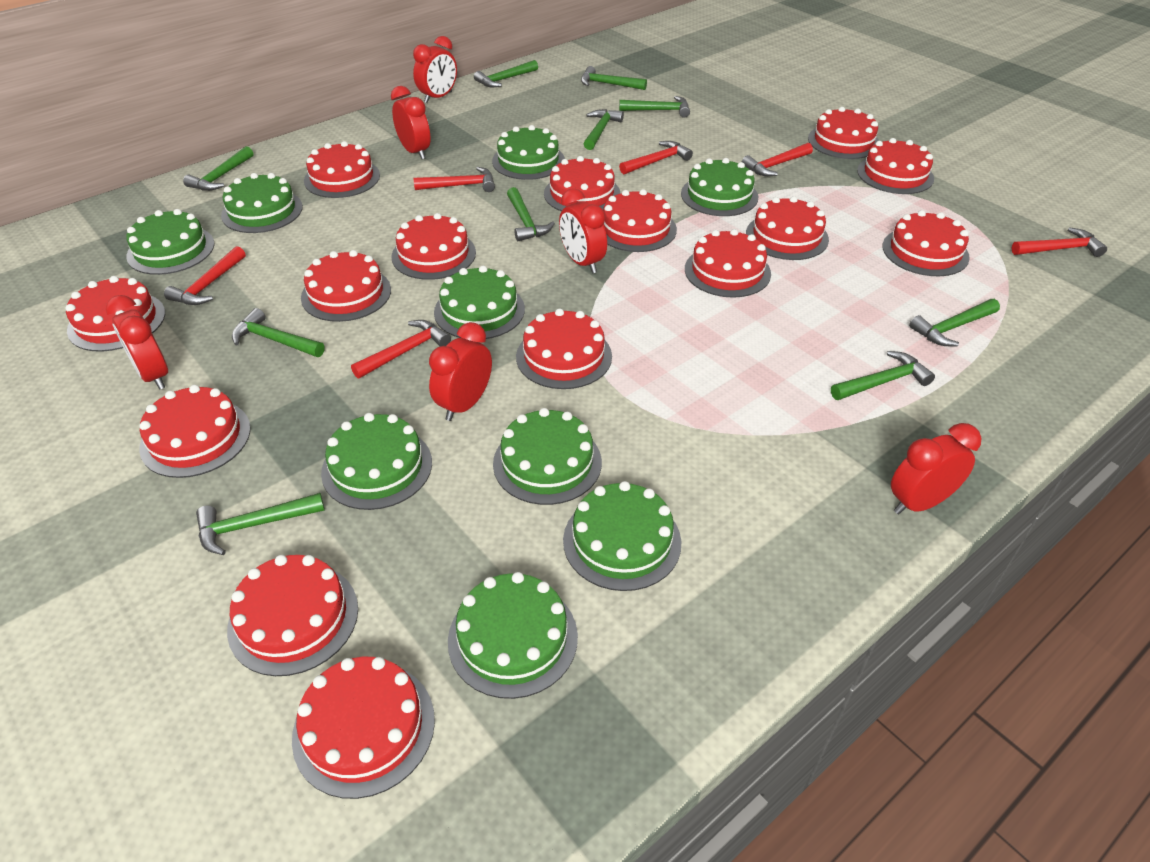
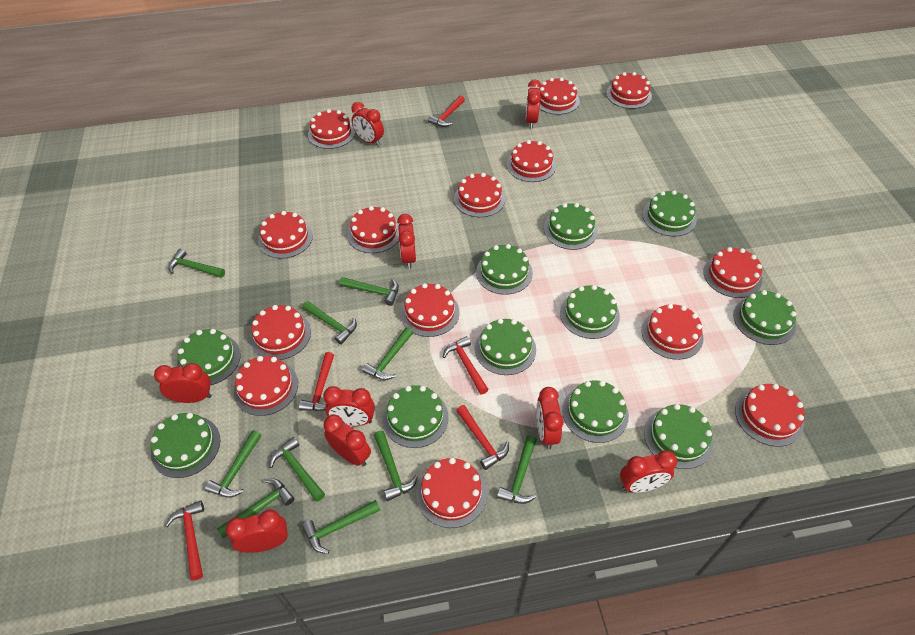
green cake: 9 -> 11
red cake: 15 -> 14
red clock: 6 -> 9
red hammer: 6 -> 5

